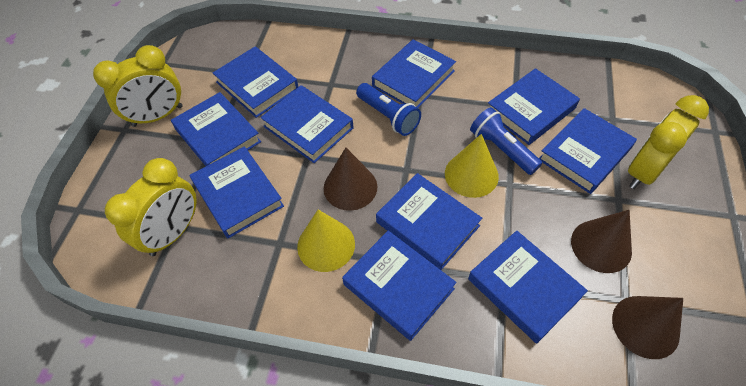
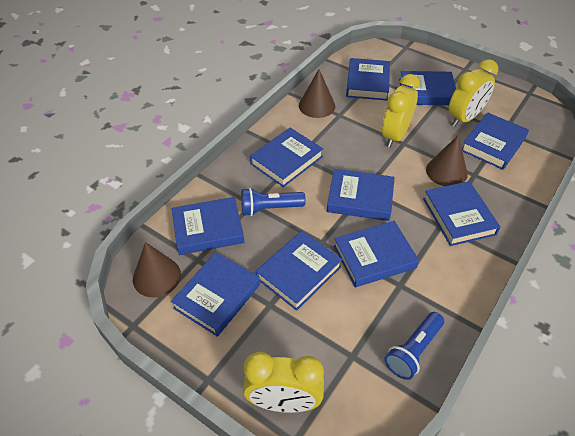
yellow cone: 2 -> 0

